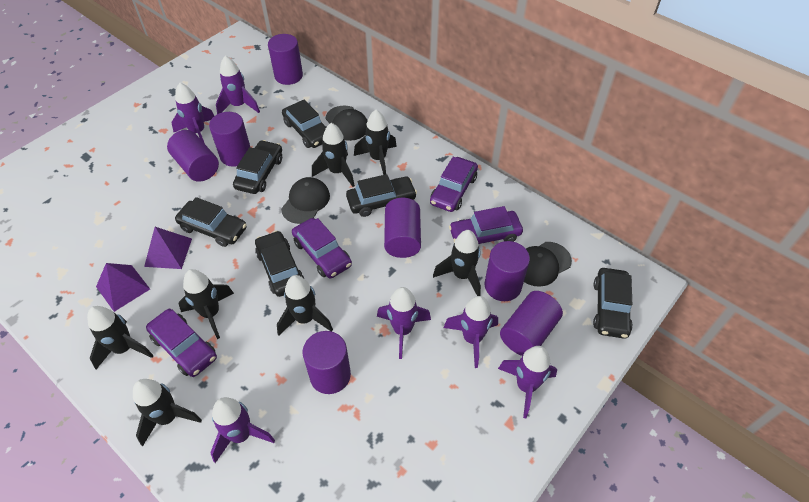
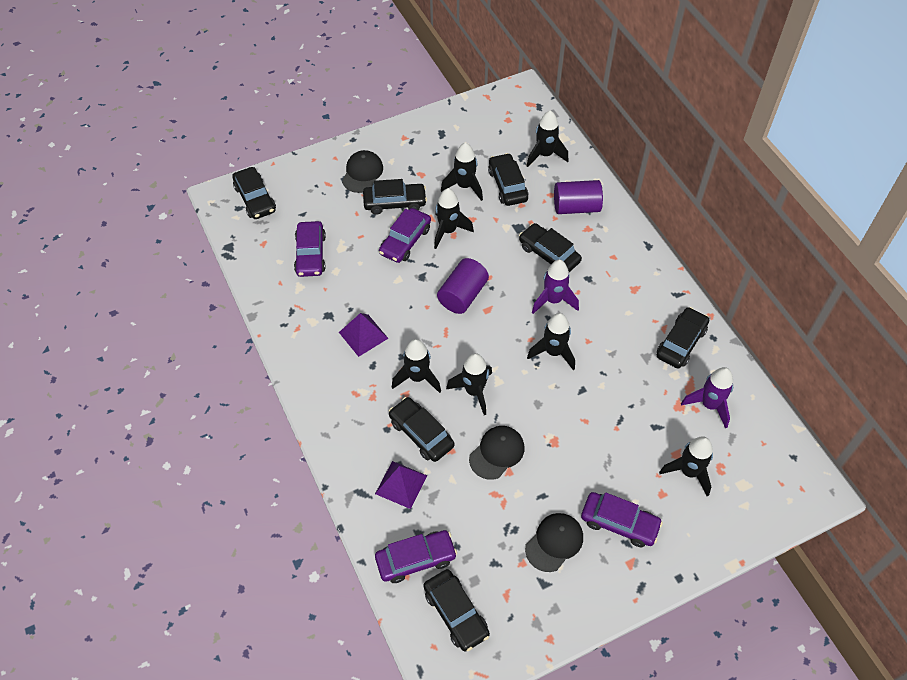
black car: 6 -> 7
purple cylinder: 7 -> 2
purple rocket: 6 -> 2

